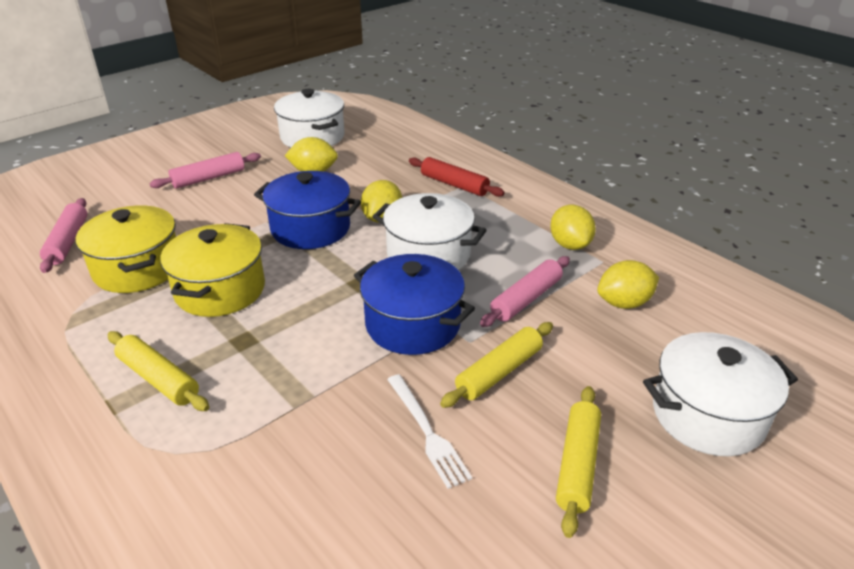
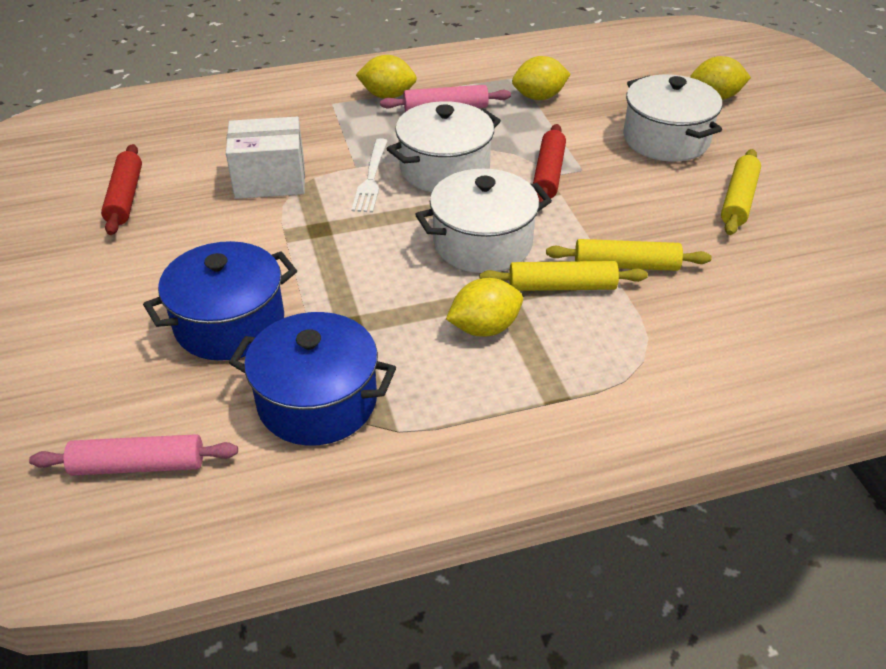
pink rolling pin: 3 -> 2
red rolling pin: 1 -> 2
white box: 0 -> 1
yellow pot: 2 -> 0

